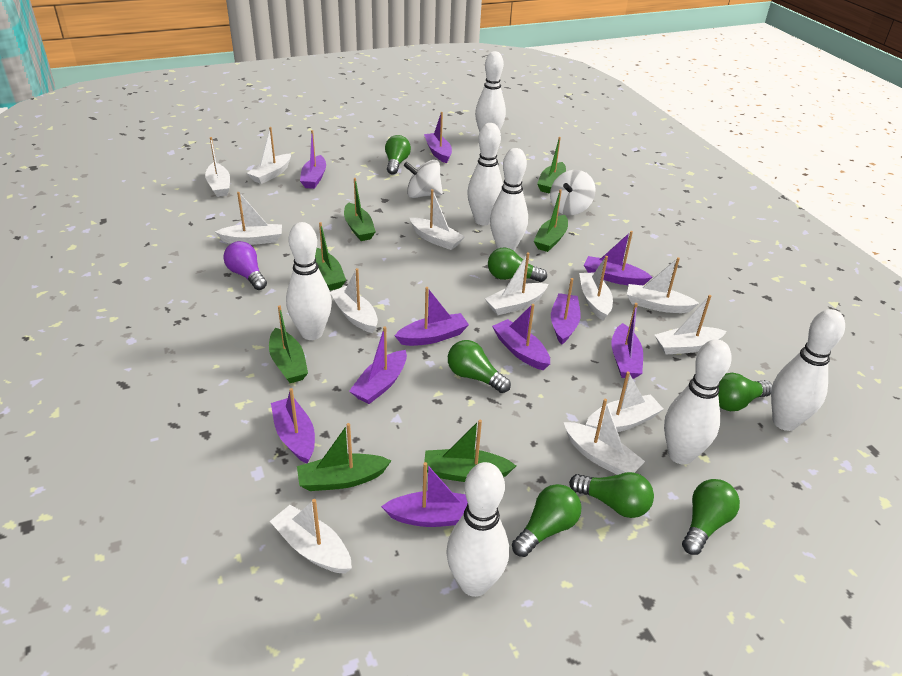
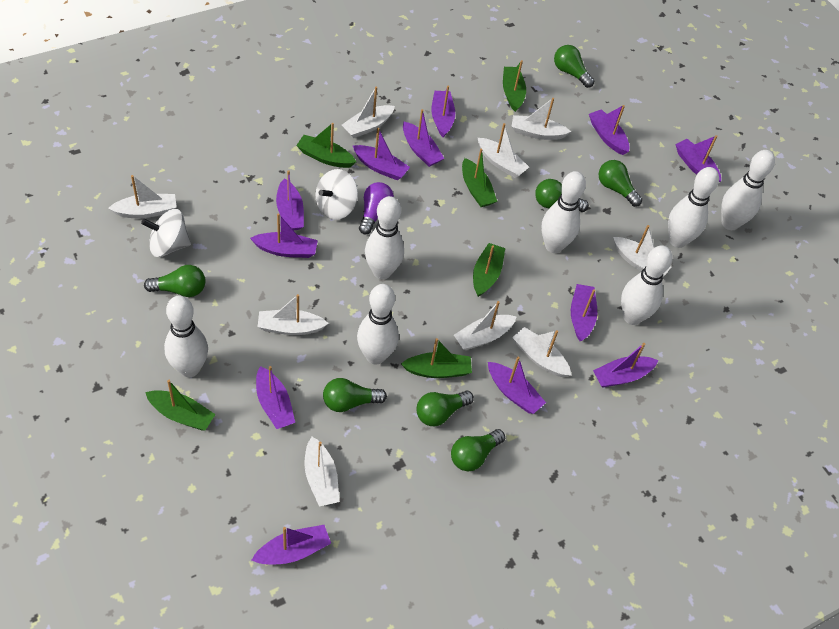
green boat: 7 -> 6
purple boat: 10 -> 12
white boat: 12 -> 9

